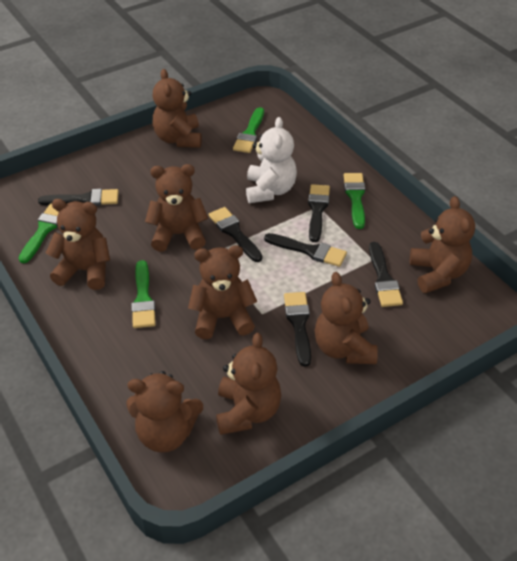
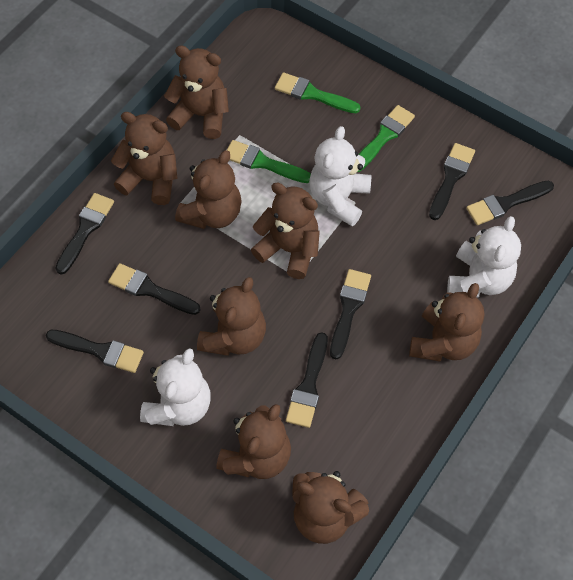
black brush: 6 -> 7
green brush: 4 -> 3
white teddy bear: 1 -> 3

